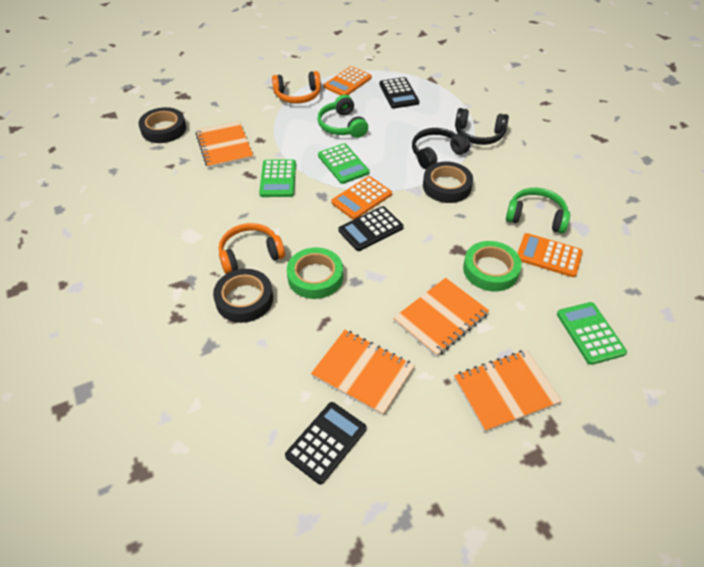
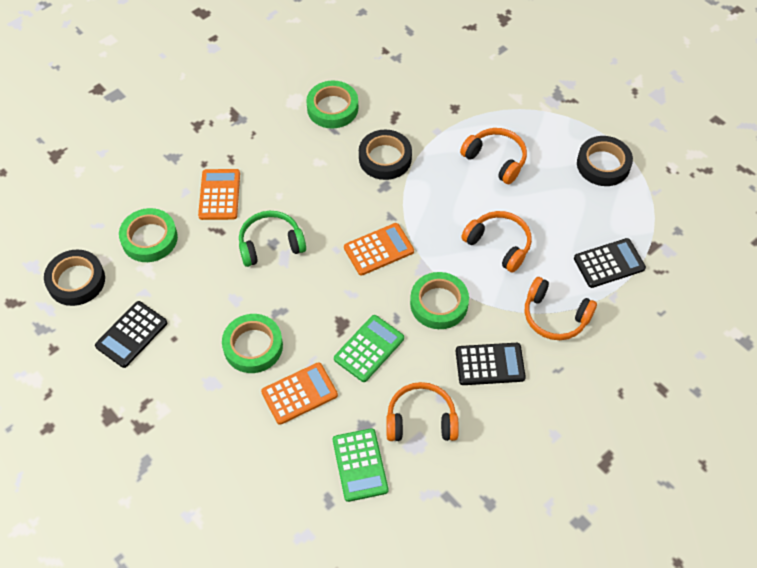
black headphones: 2 -> 0
green calculator: 3 -> 2
green headphones: 2 -> 1
green tape: 2 -> 4
orange headphones: 2 -> 4
orange notebook: 4 -> 0

